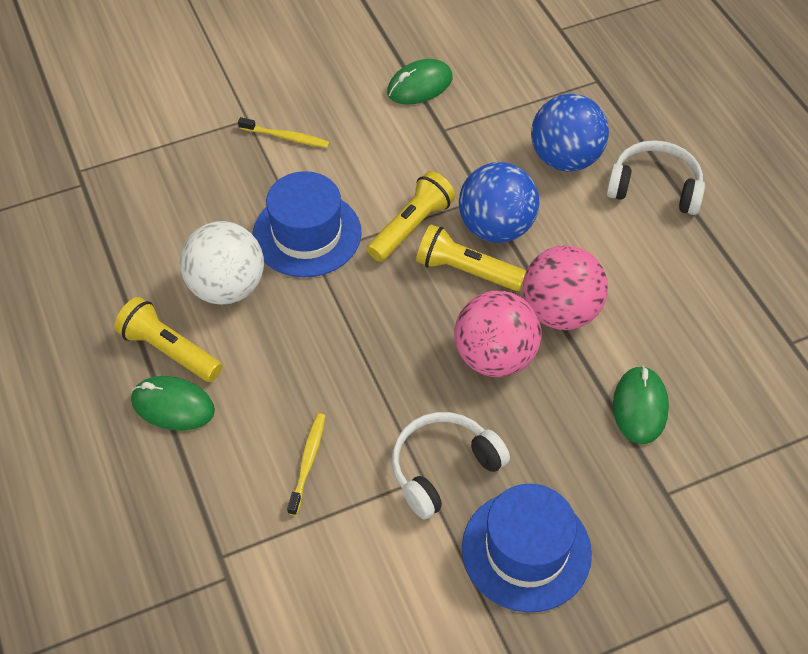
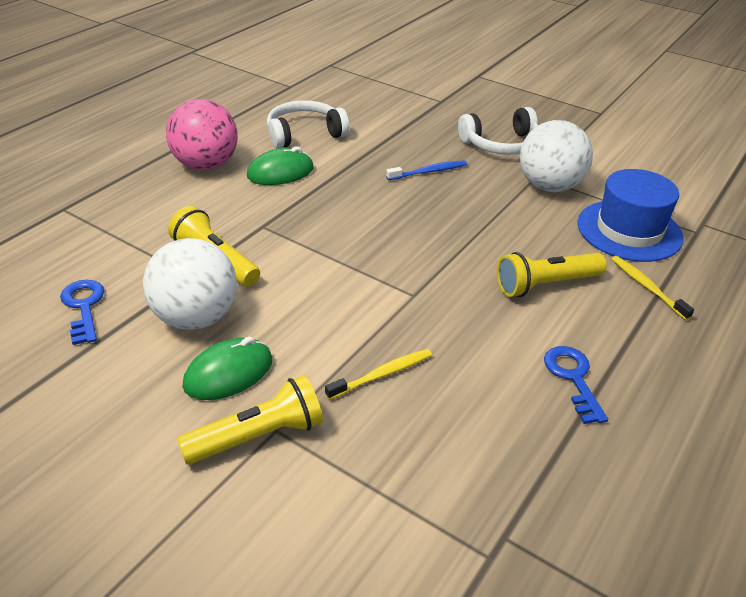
blue ball: 2 -> 0
blue hat: 2 -> 1
blue key: 0 -> 2
blue toothbrush: 0 -> 1
green mouse: 3 -> 2
pink ball: 2 -> 1
white ball: 1 -> 2

